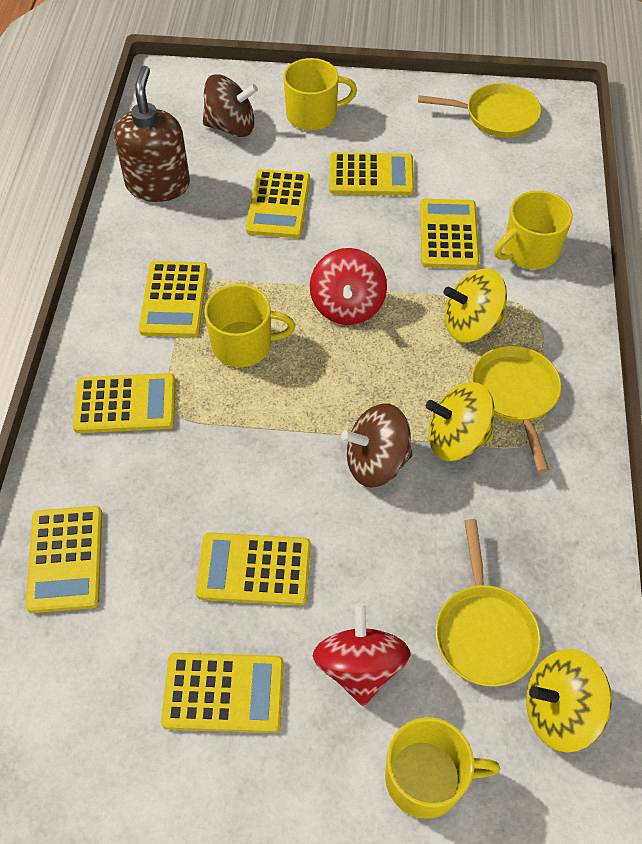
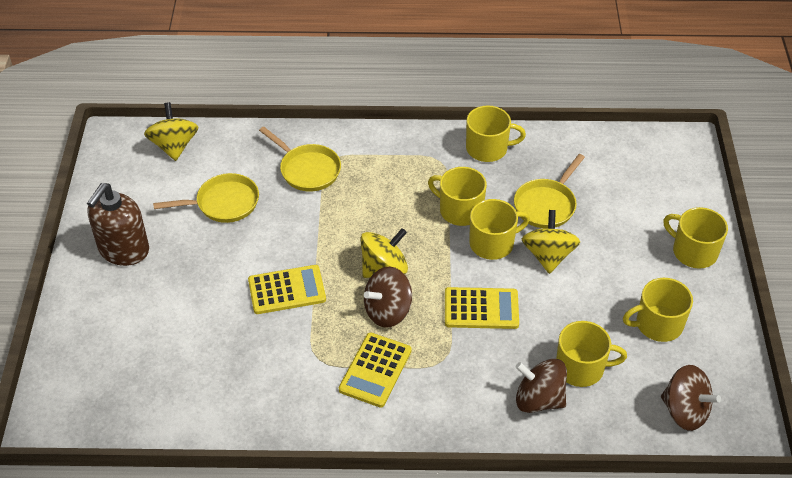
brown spinning top: 2 -> 3
red spinning top: 2 -> 0
yellow calculator: 8 -> 3
yellow mug: 4 -> 6

